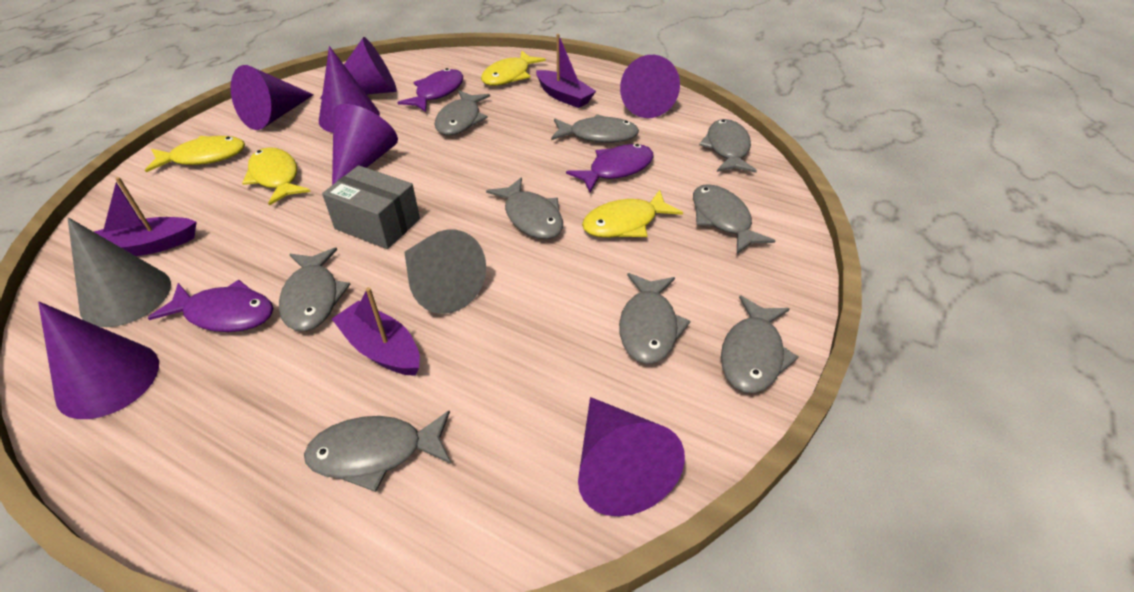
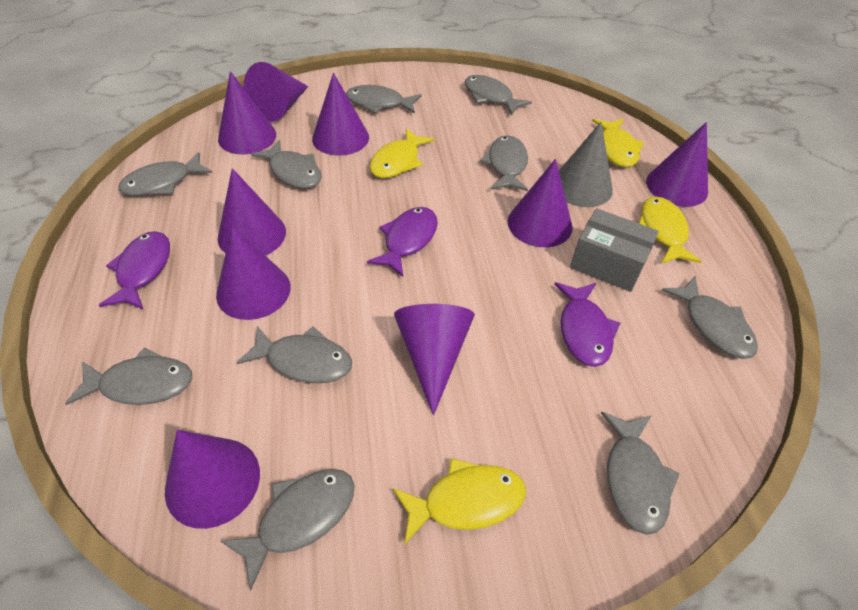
grey cone: 2 -> 1
grey fish: 9 -> 10
purple boat: 3 -> 0
purple cone: 7 -> 9

